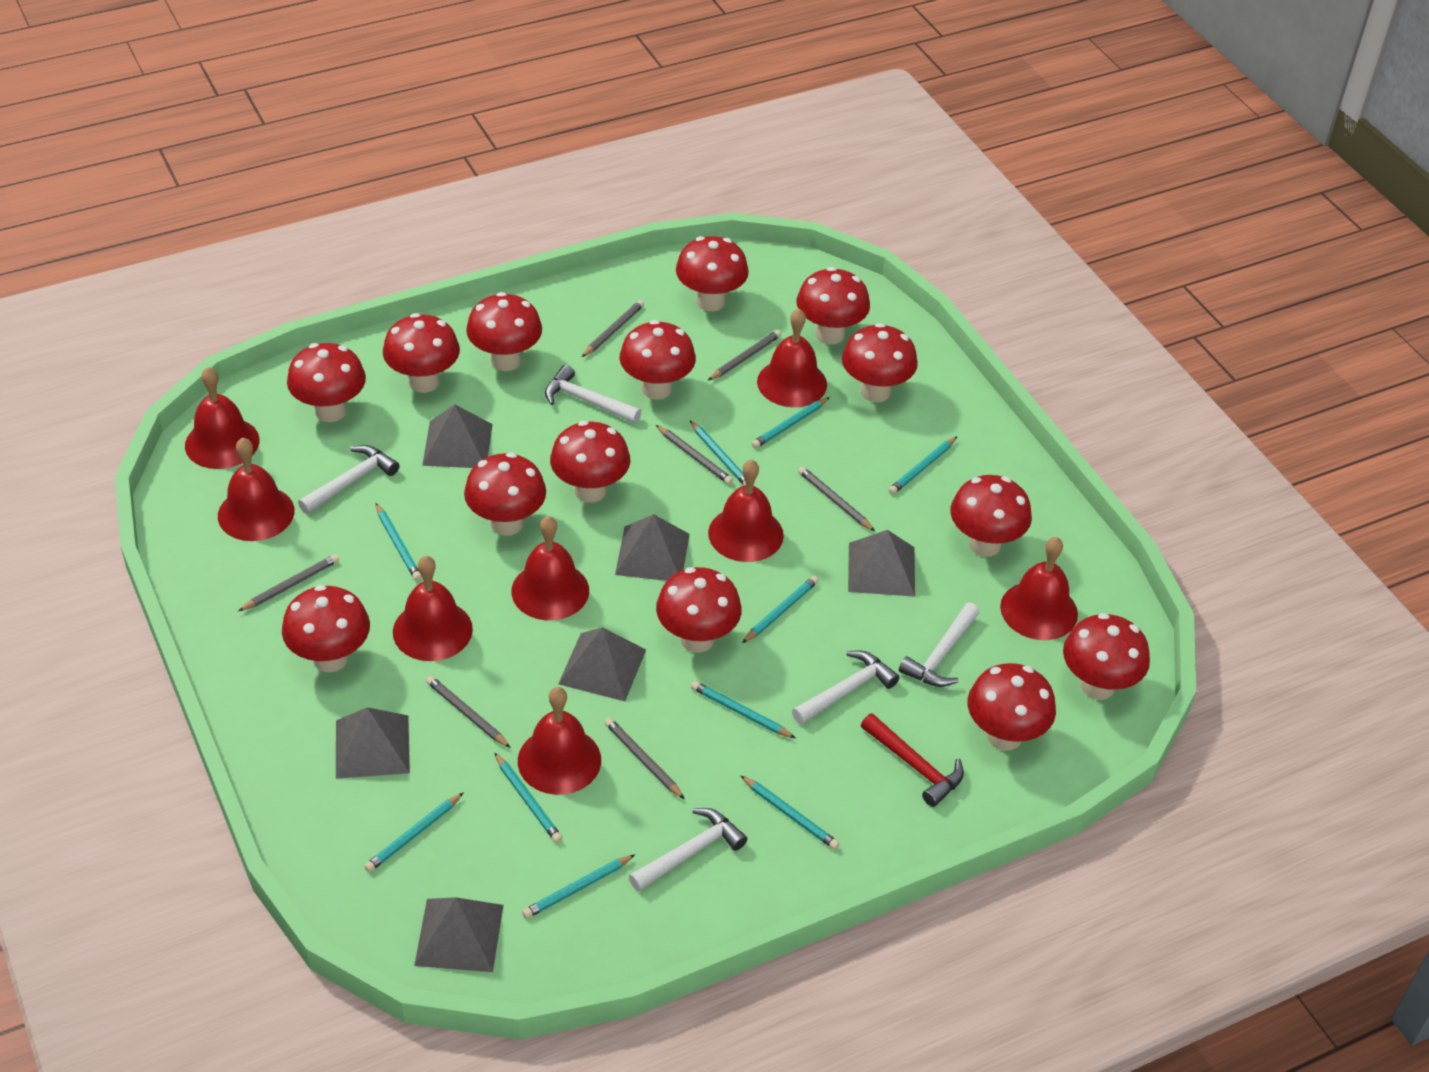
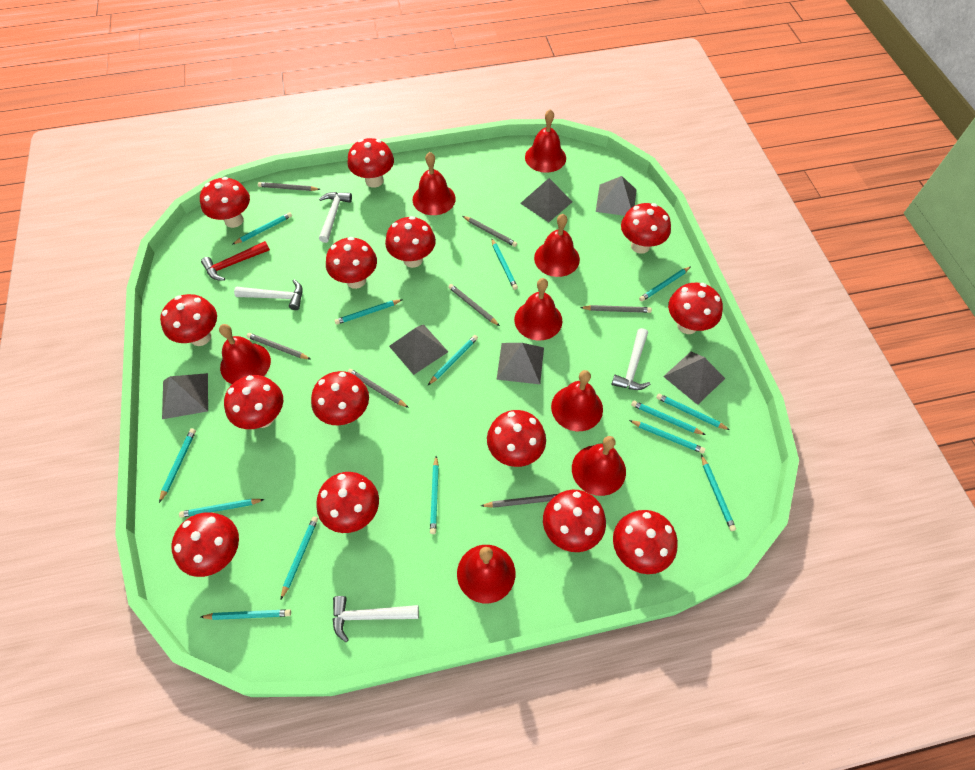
turquoise pencil: 10 -> 14
white hammer: 5 -> 4

